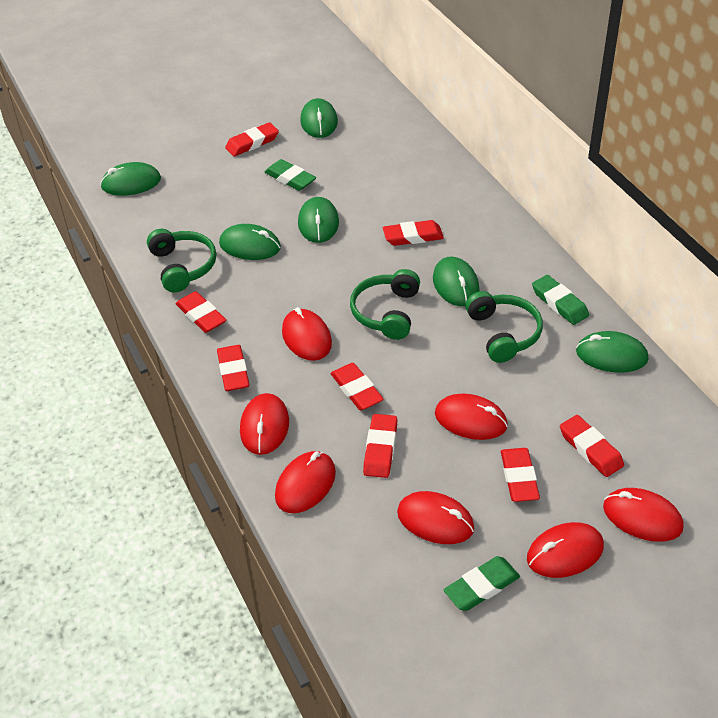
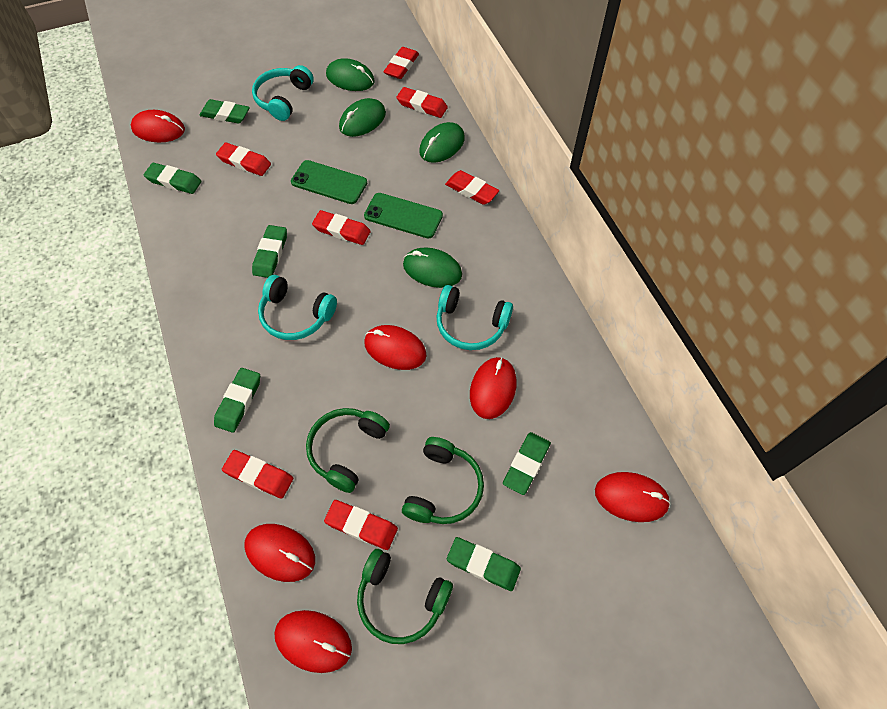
green eraser: 3 -> 6
green mouse: 6 -> 4
green phone: 0 -> 2
red eraser: 8 -> 7
red mouse: 7 -> 6
turquoise headphones: 0 -> 3

